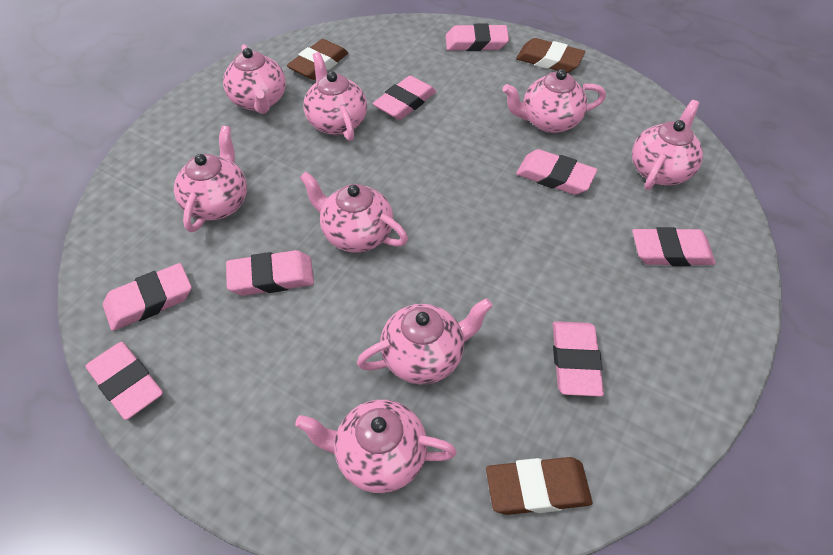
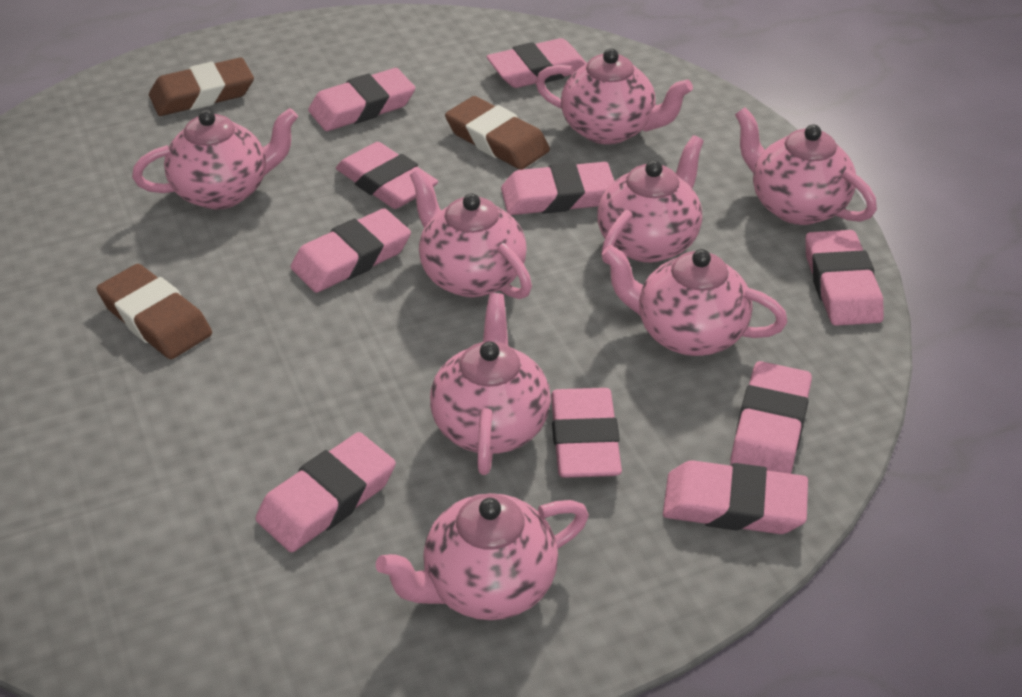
pink eraser: 8 -> 10

